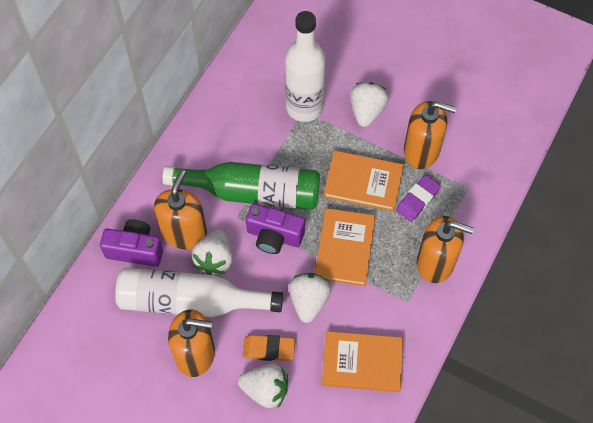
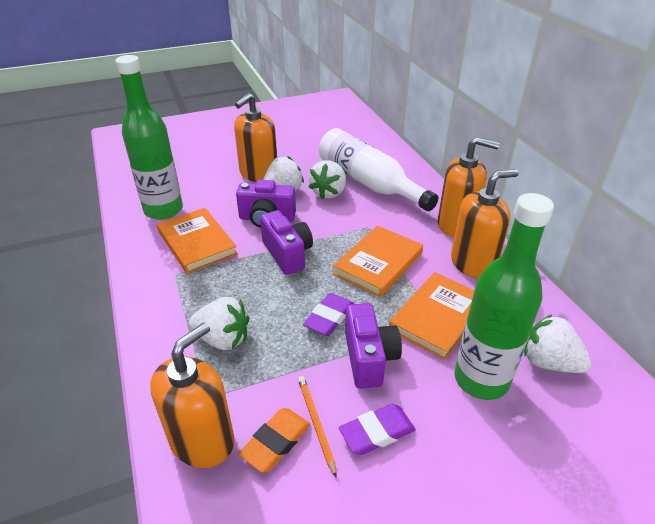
green bottle: 1 -> 2
orange pencil: 0 -> 1
purple camera: 2 -> 3
purple eraser: 1 -> 2
white bottle: 2 -> 1

